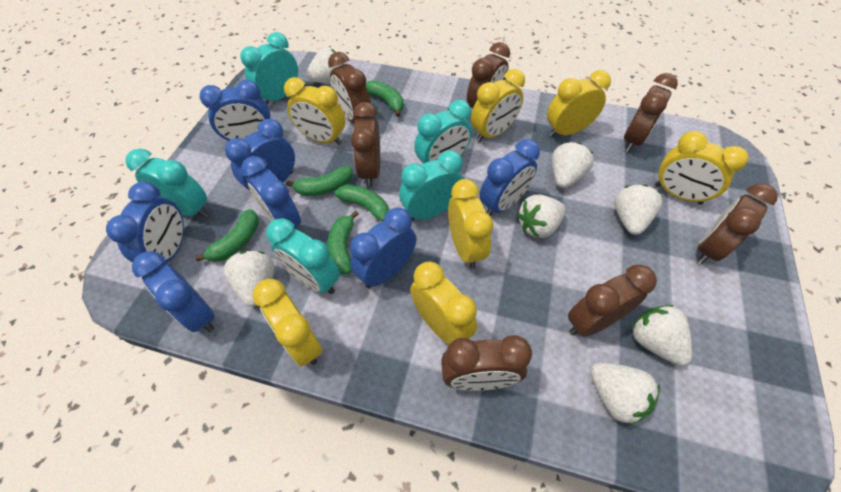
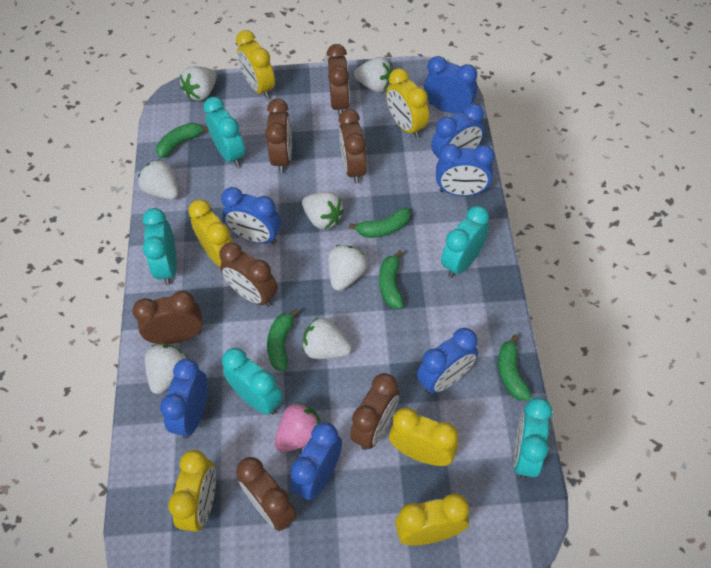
pink strawberry: 0 -> 1
yellow clock: 7 -> 6

